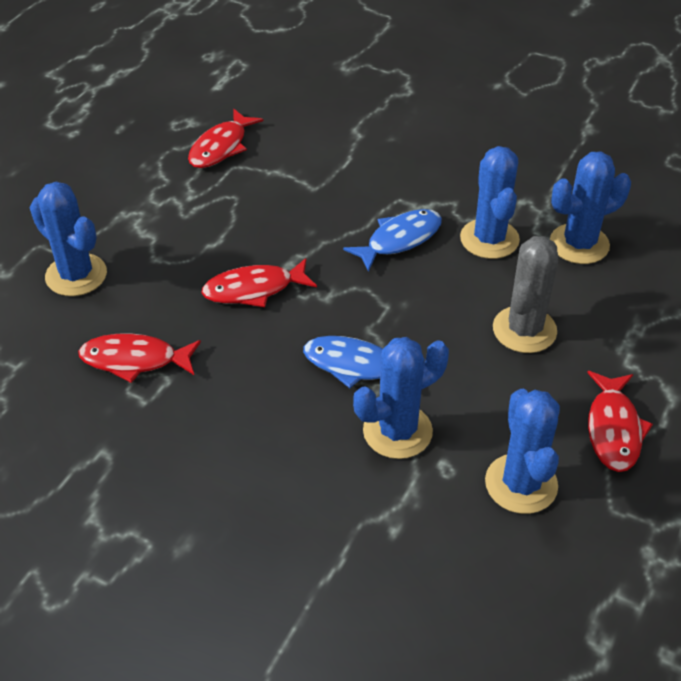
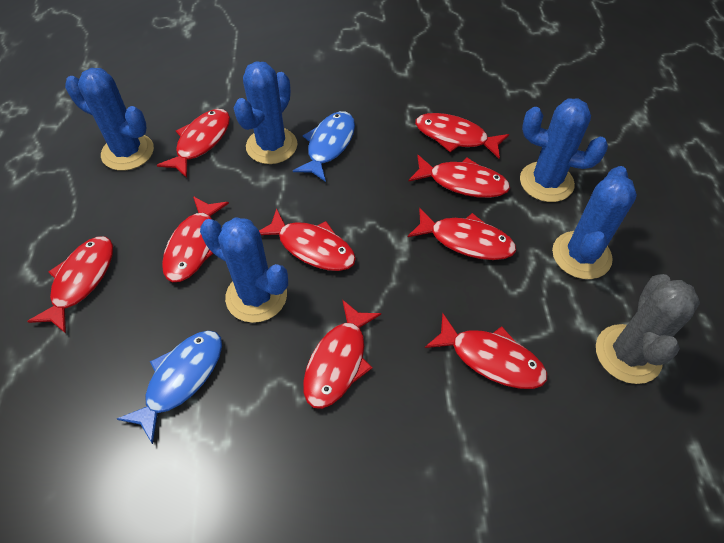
red fish: 4 -> 9

